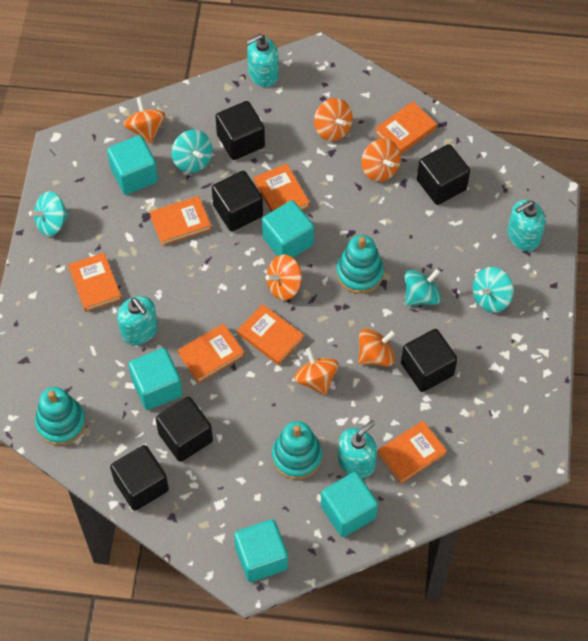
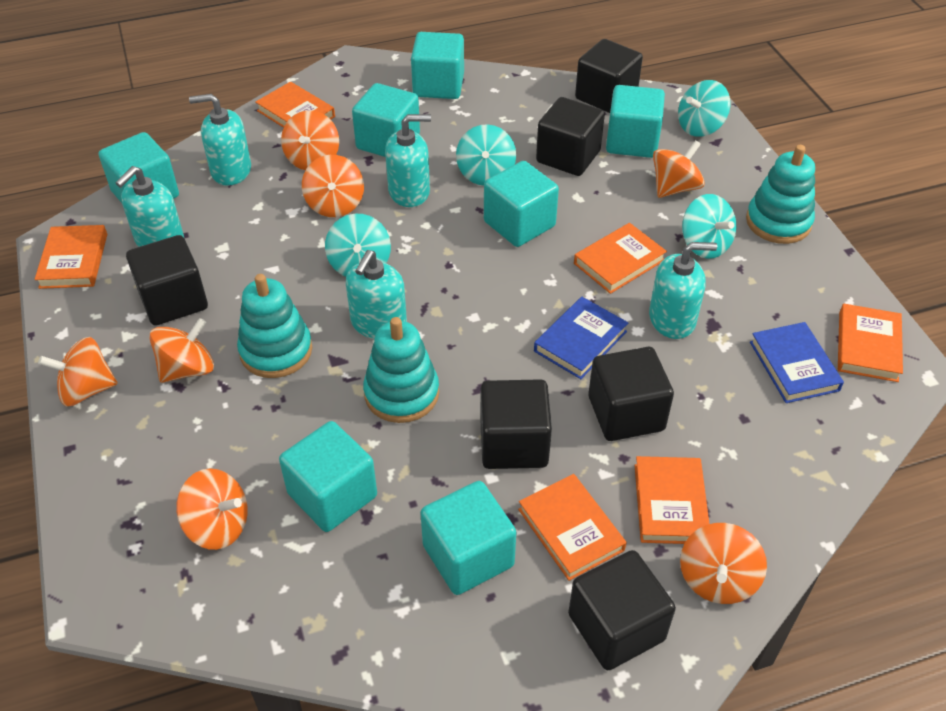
blue book: 0 -> 2
orange book: 7 -> 6
orange spinning top: 6 -> 7
turquoise cube: 5 -> 7
turquoise soap dispenser: 4 -> 5

